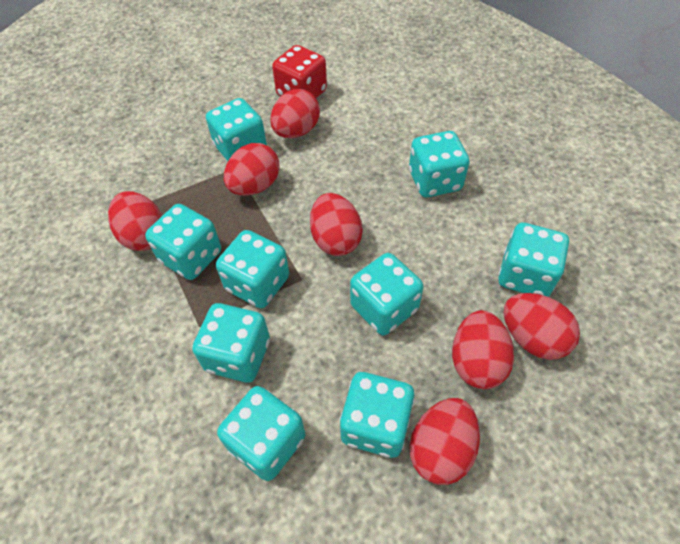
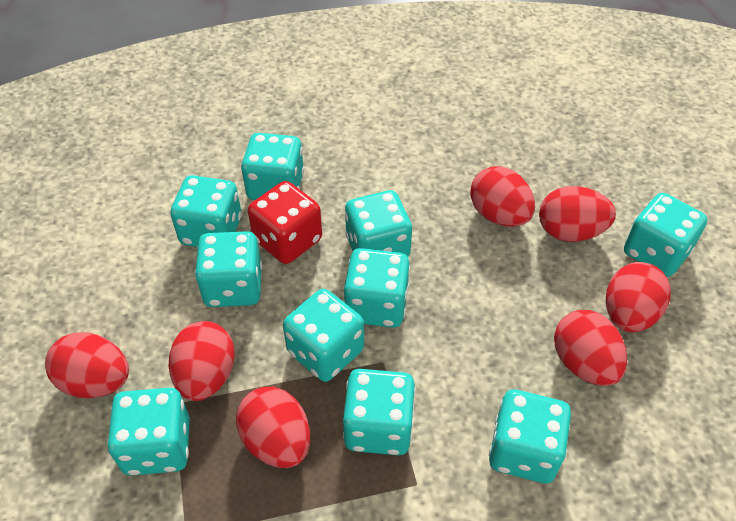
turquoise dice: 9 -> 10

